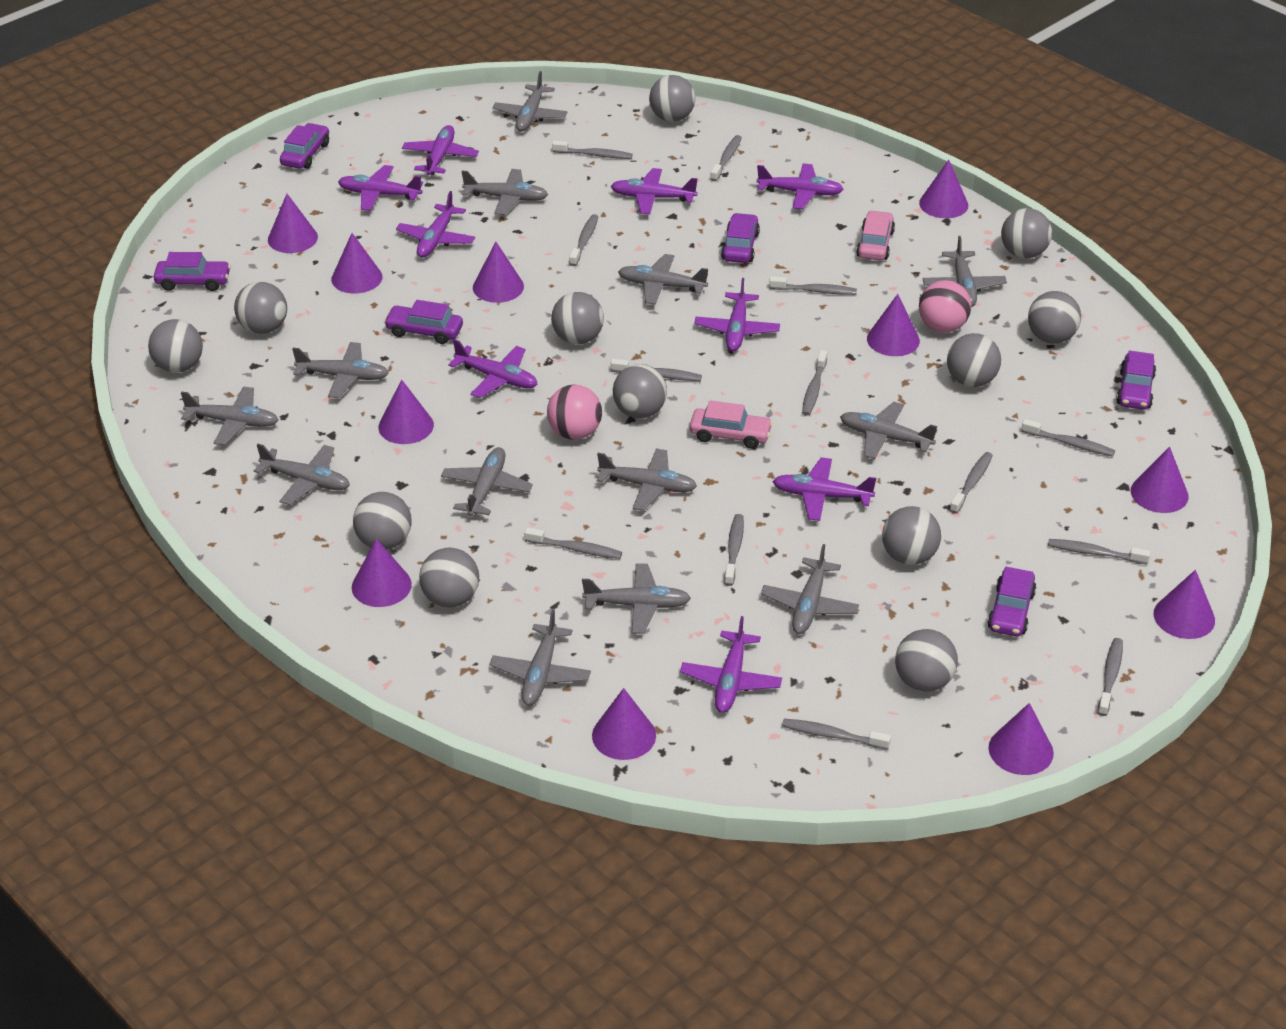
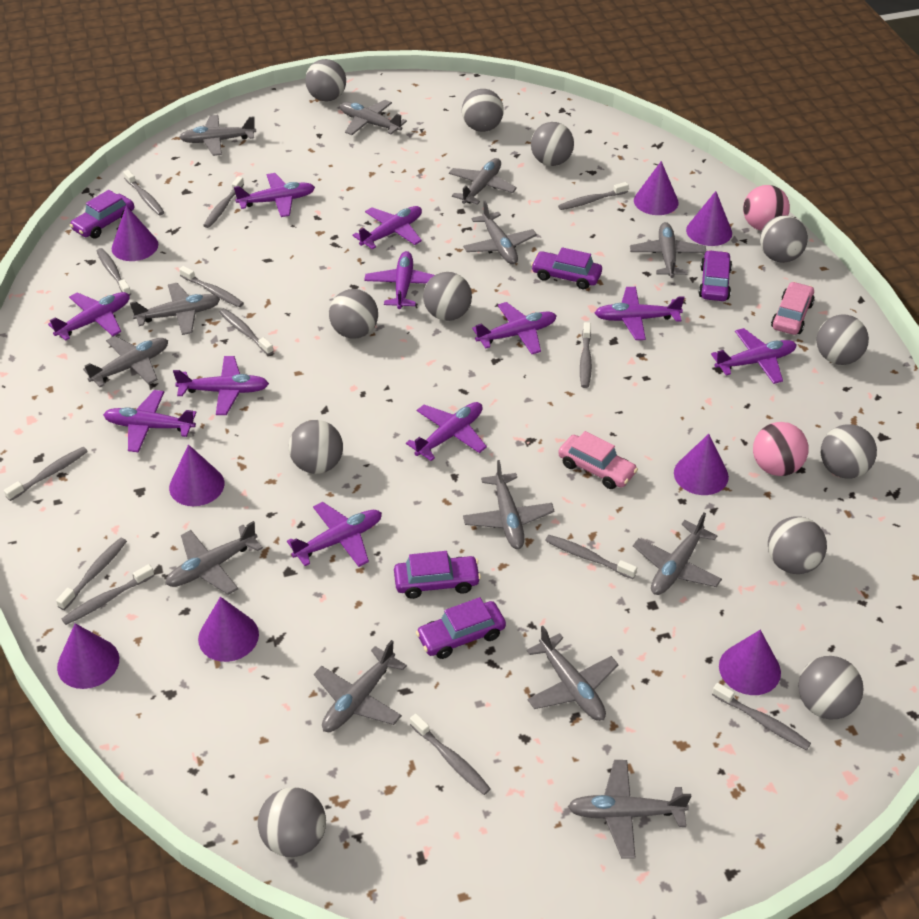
purple car: 6 -> 5
purple cone: 11 -> 8
purple plane: 9 -> 11

